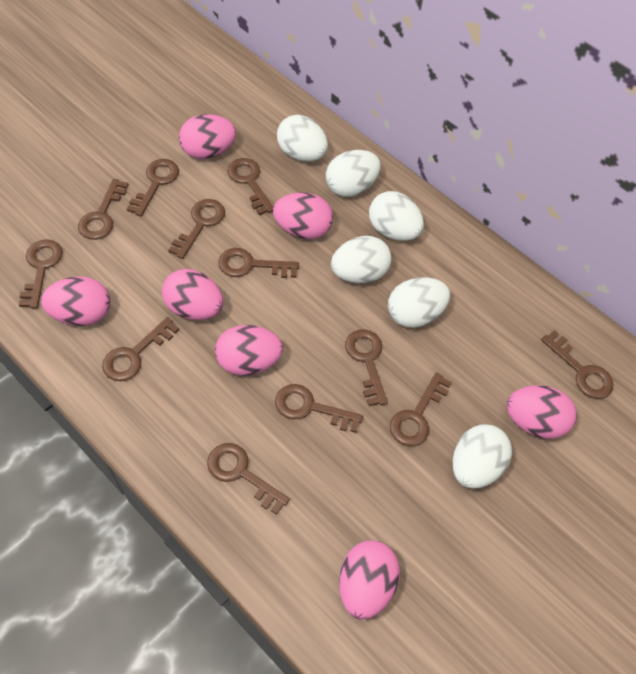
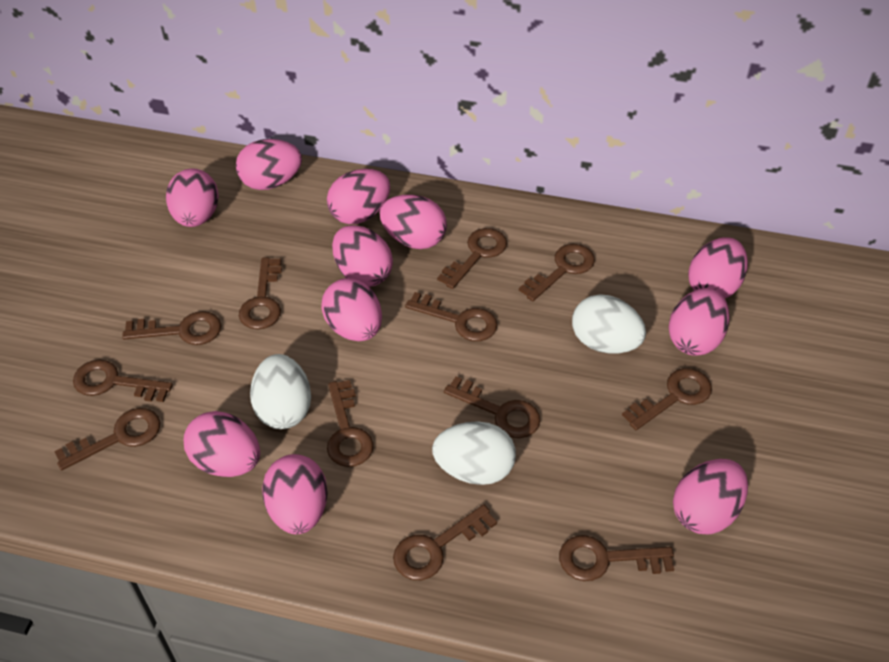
pink egg: 7 -> 11
white egg: 6 -> 3

